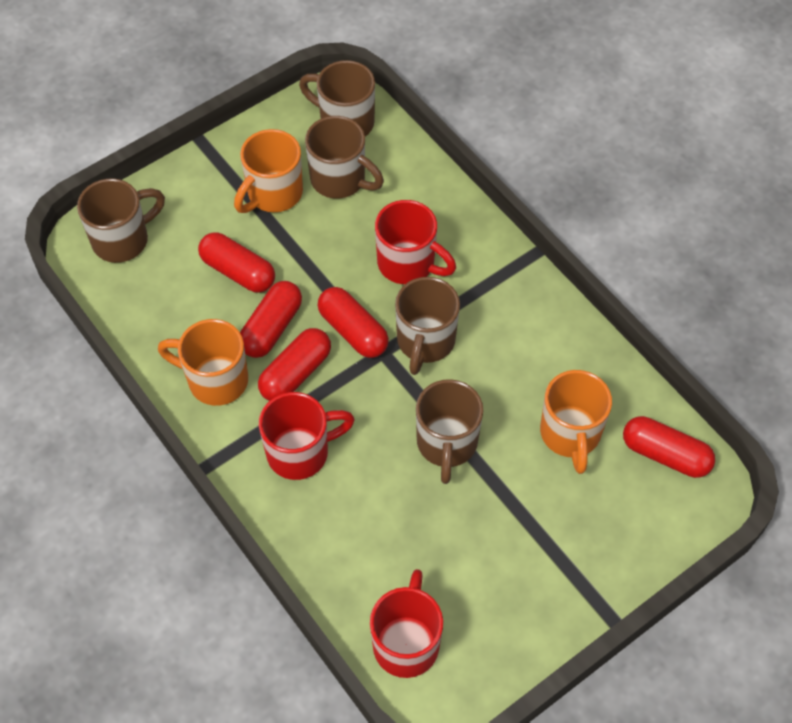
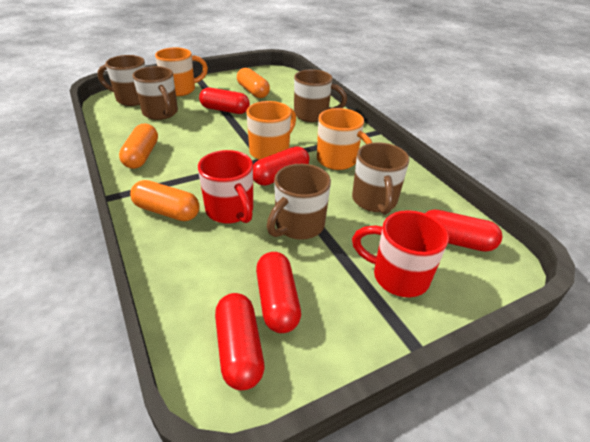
orange capsule: 0 -> 3
red mug: 3 -> 2

